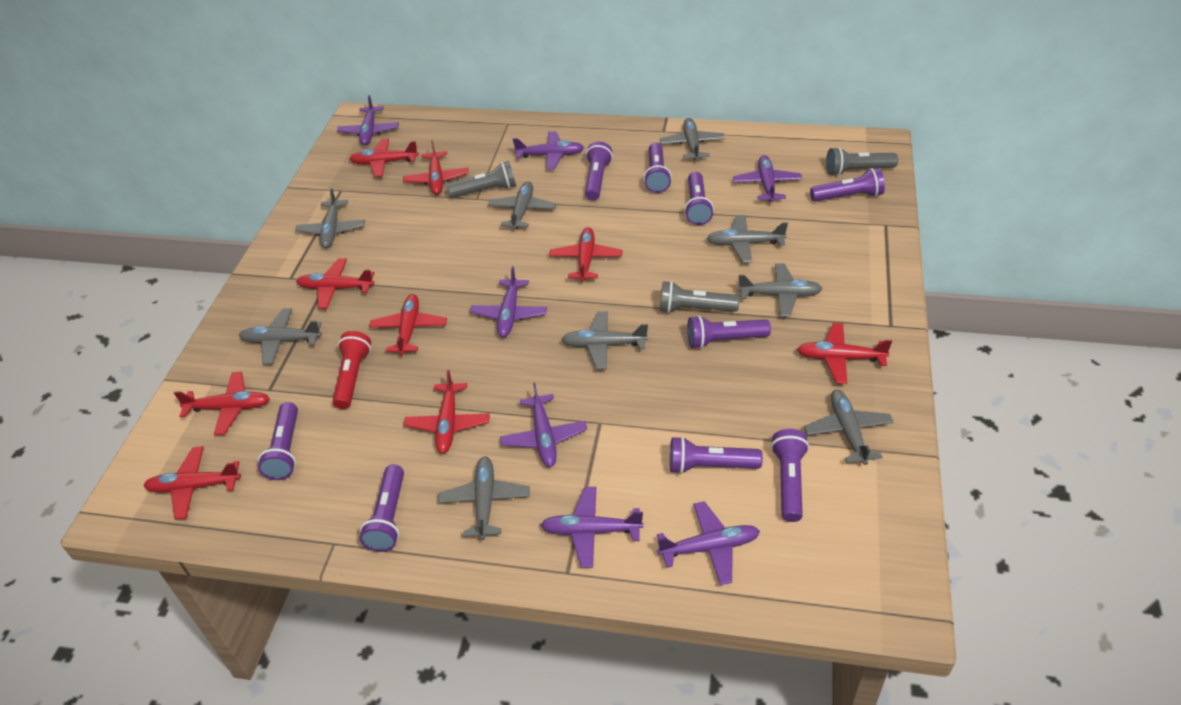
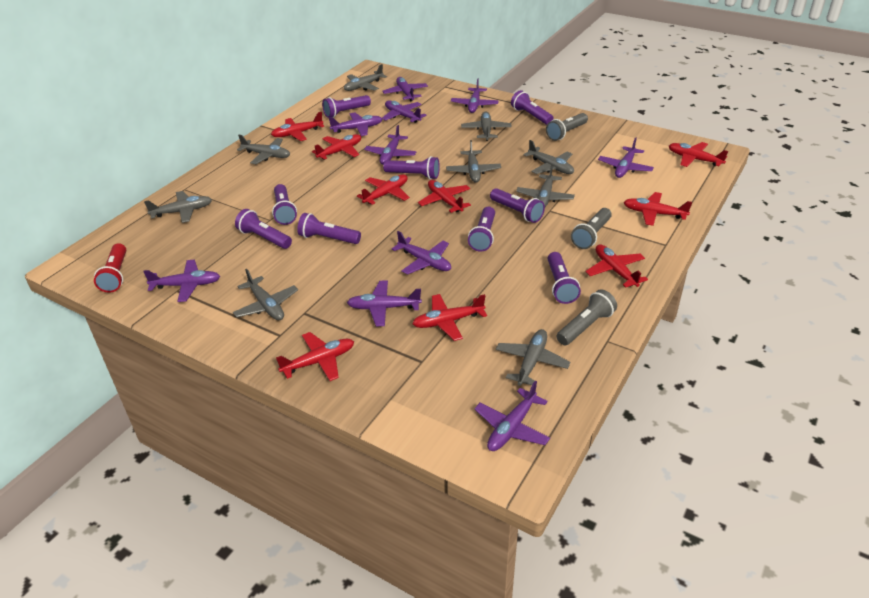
purple plane: 7 -> 10

